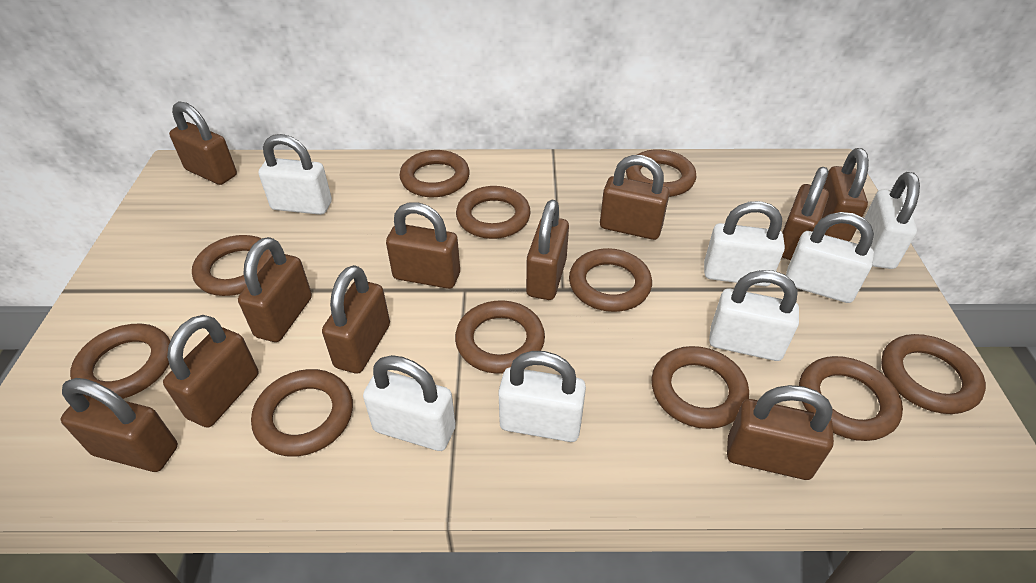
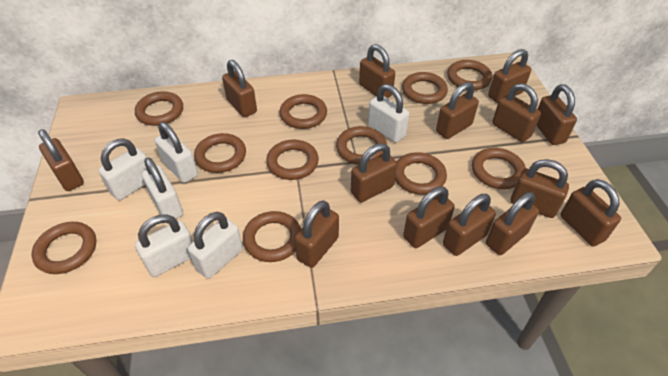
brown padlock: 11 -> 14
white padlock: 7 -> 6

